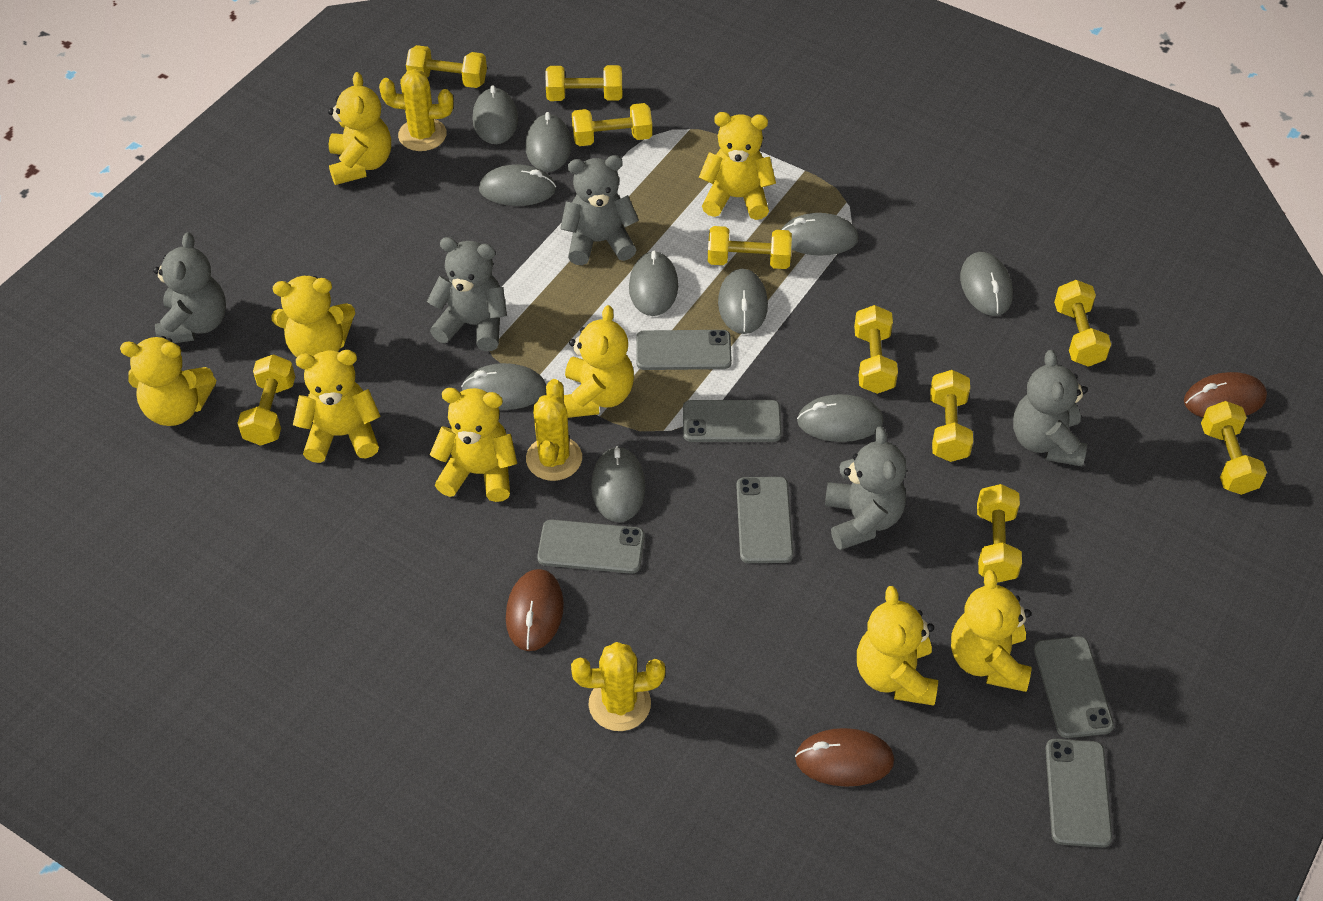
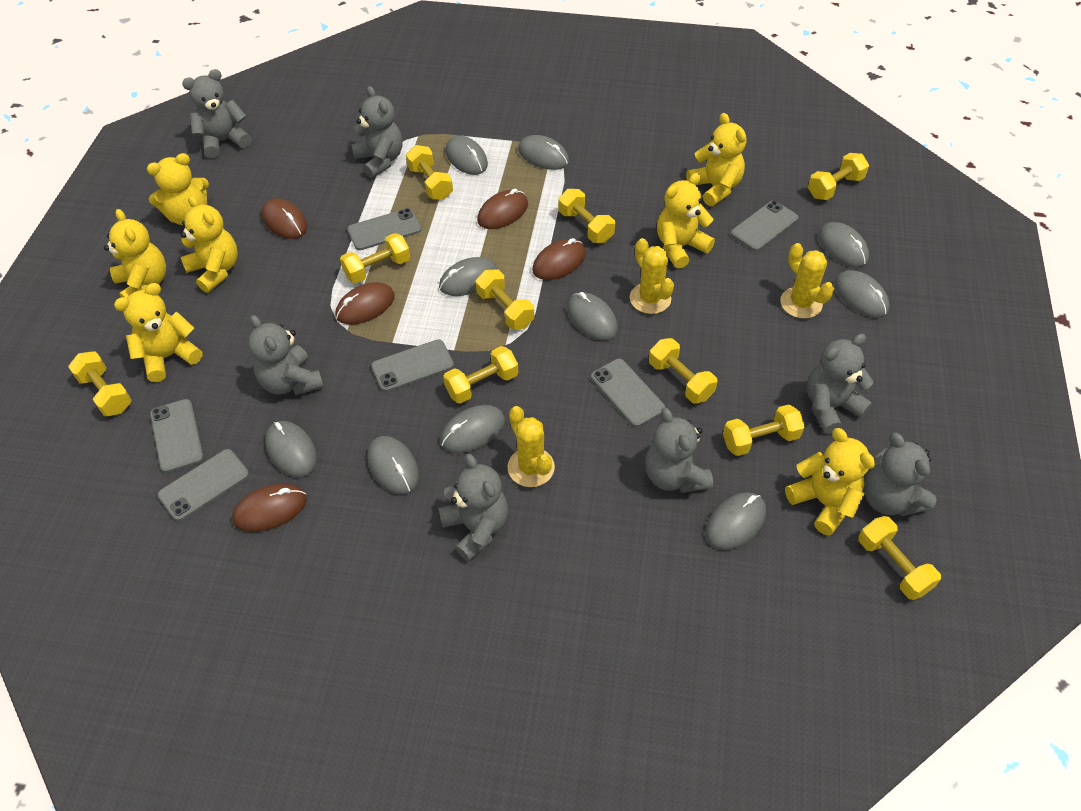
brown mouse: 3 -> 5
grey teddy bear: 5 -> 7
yellow teddy bear: 9 -> 7

